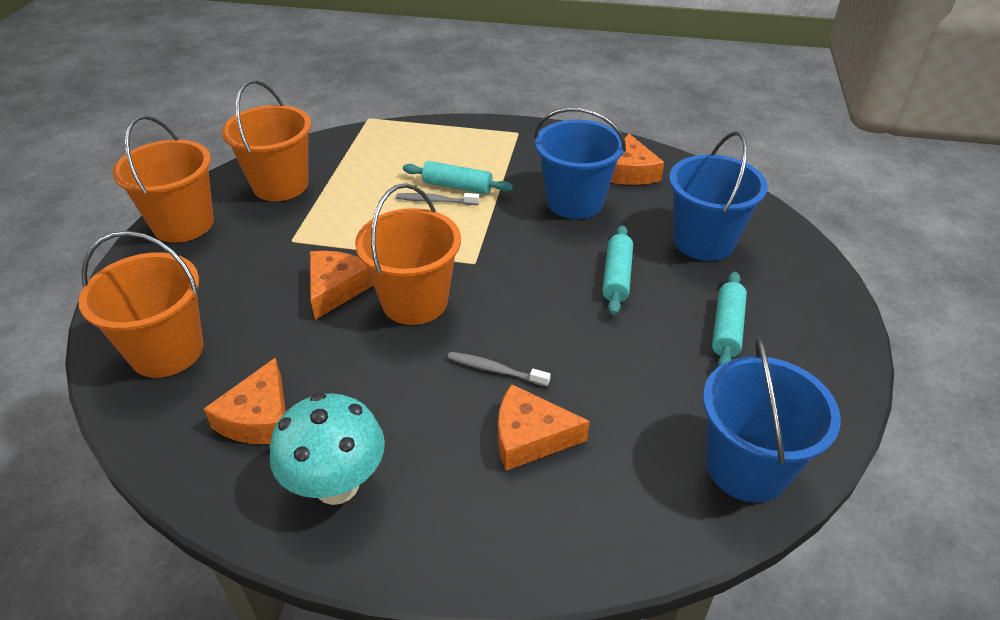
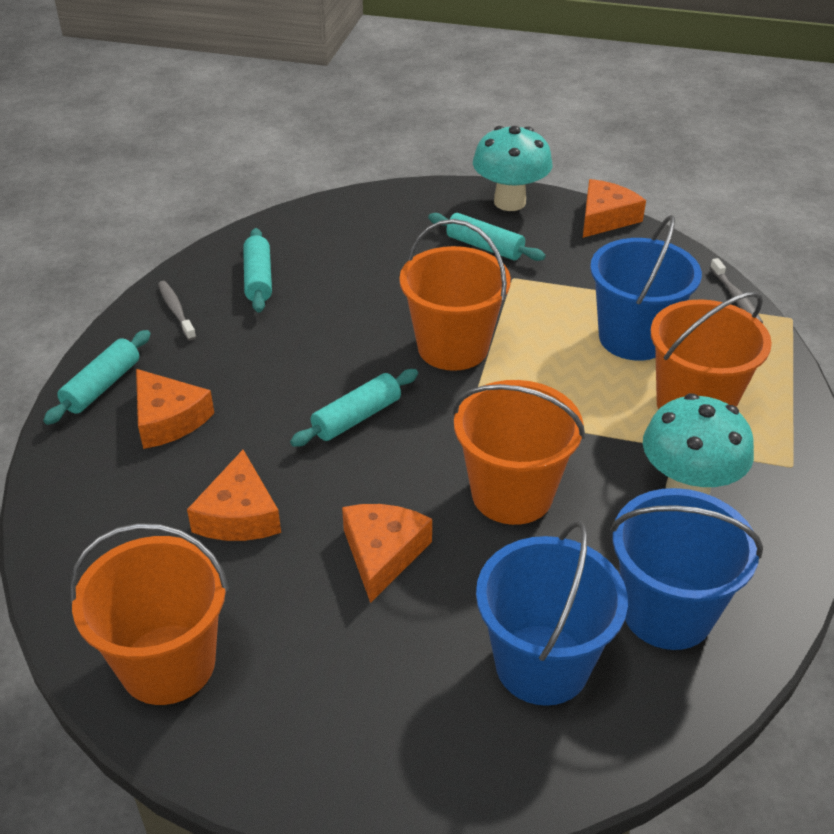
turquoise mushroom: 1 -> 2
turquoise rolling pin: 3 -> 4

